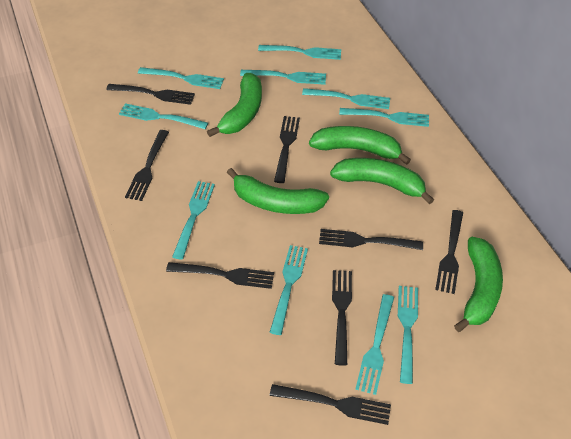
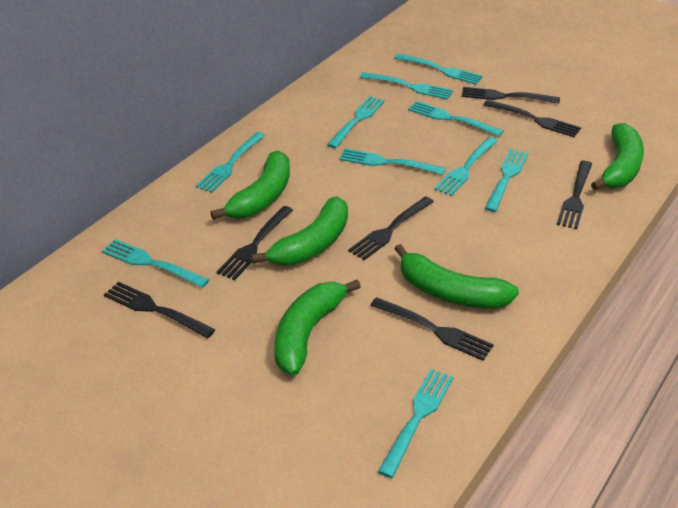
black fork: 8 -> 7

